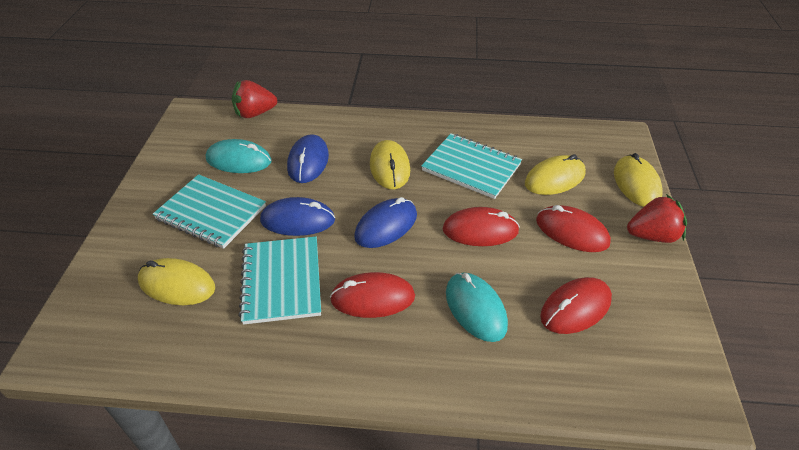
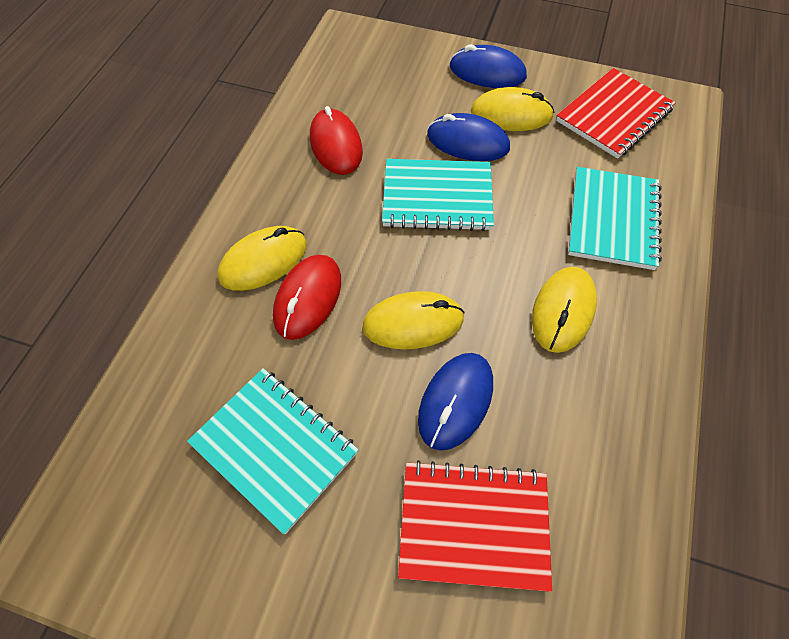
red mouse: 4 -> 2
red notebook: 0 -> 2
red strawberry: 2 -> 0
turquoise mouse: 2 -> 0

